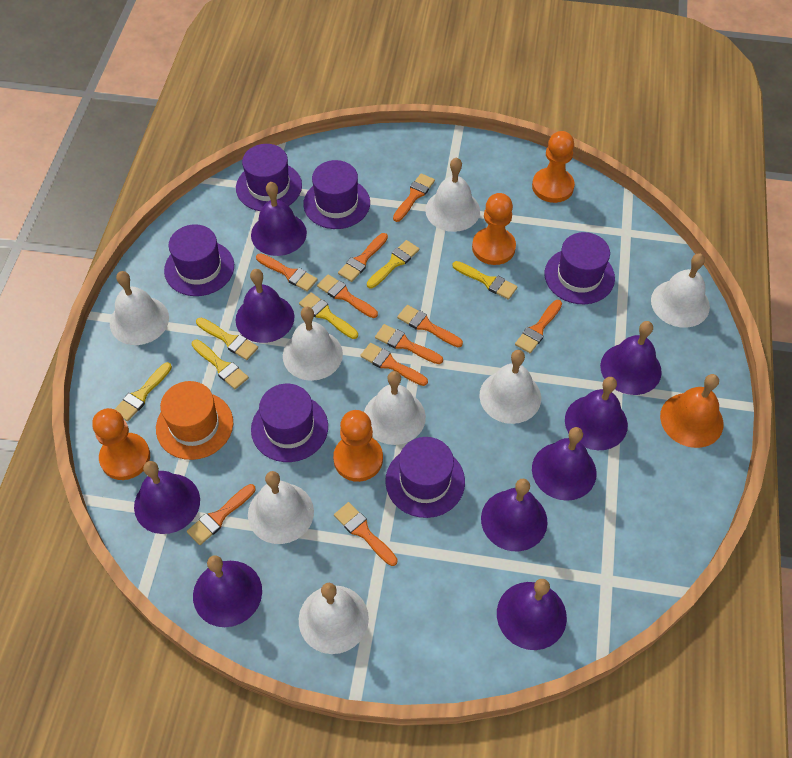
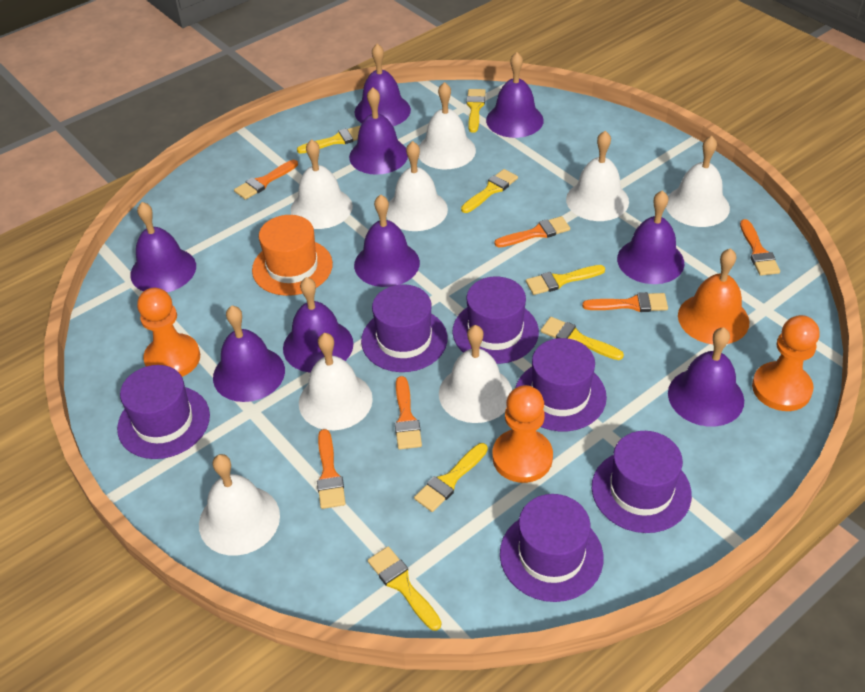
orange brush: 10 -> 6
orange pawn: 4 -> 3
yellow brush: 6 -> 7

